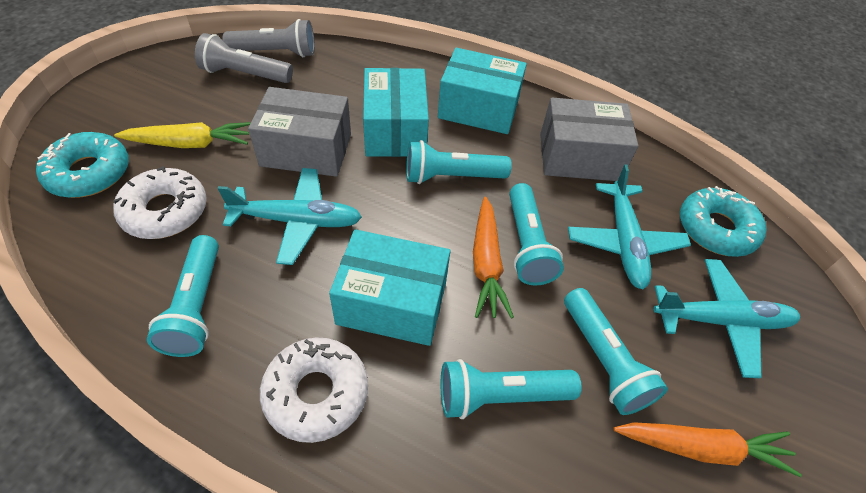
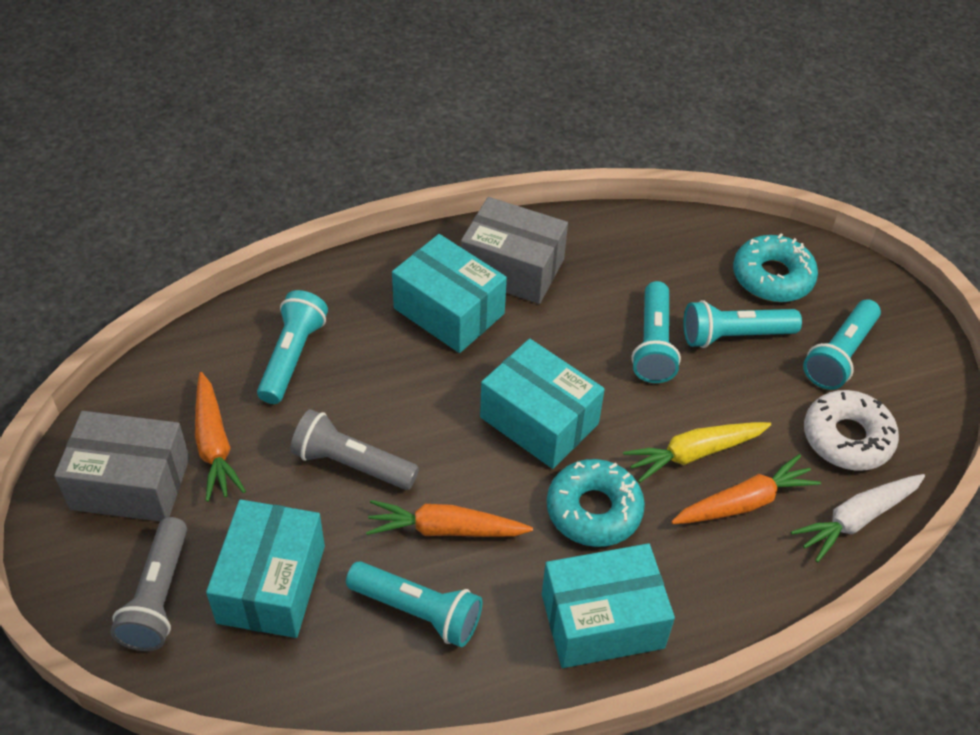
orange carrot: 2 -> 3
turquoise box: 3 -> 4
turquoise plane: 3 -> 0
white carrot: 0 -> 1
white donut: 2 -> 1

